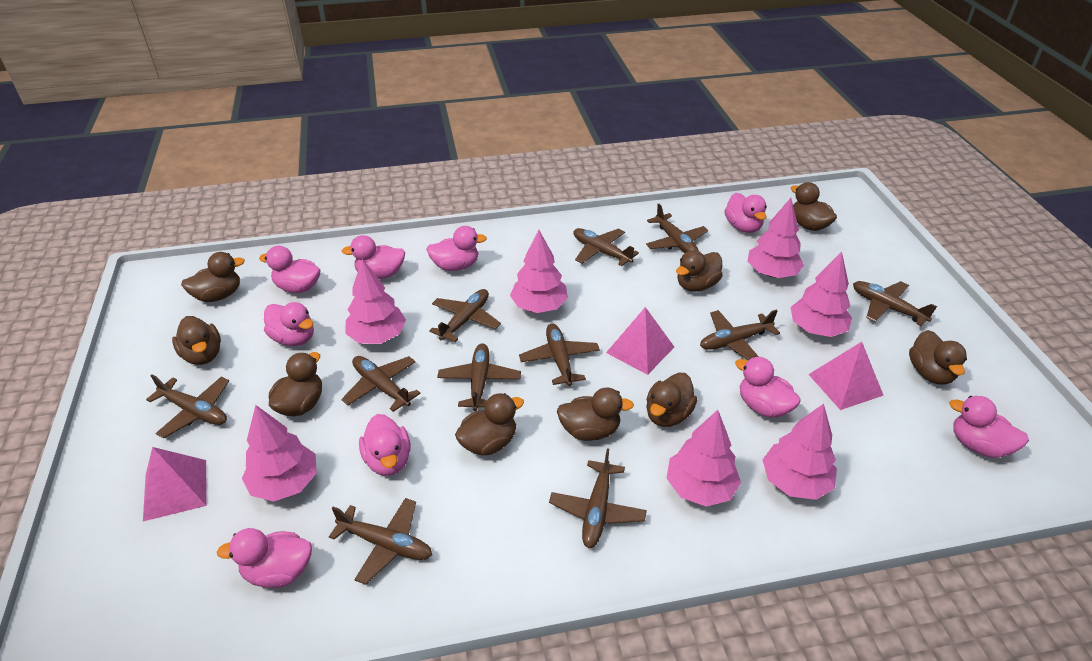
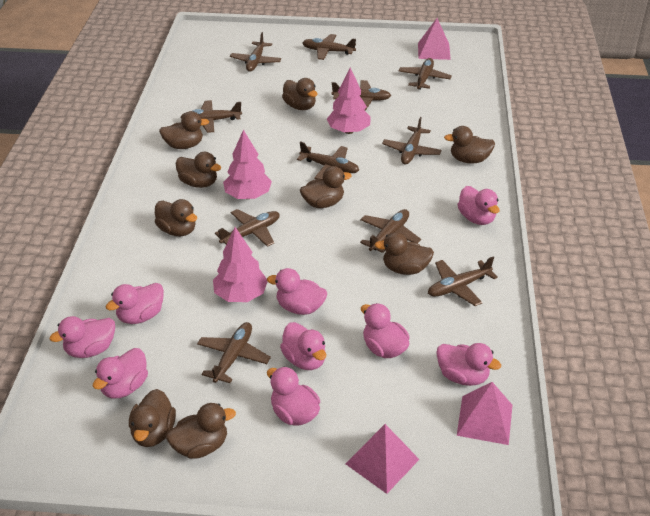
pink tree: 7 -> 3

